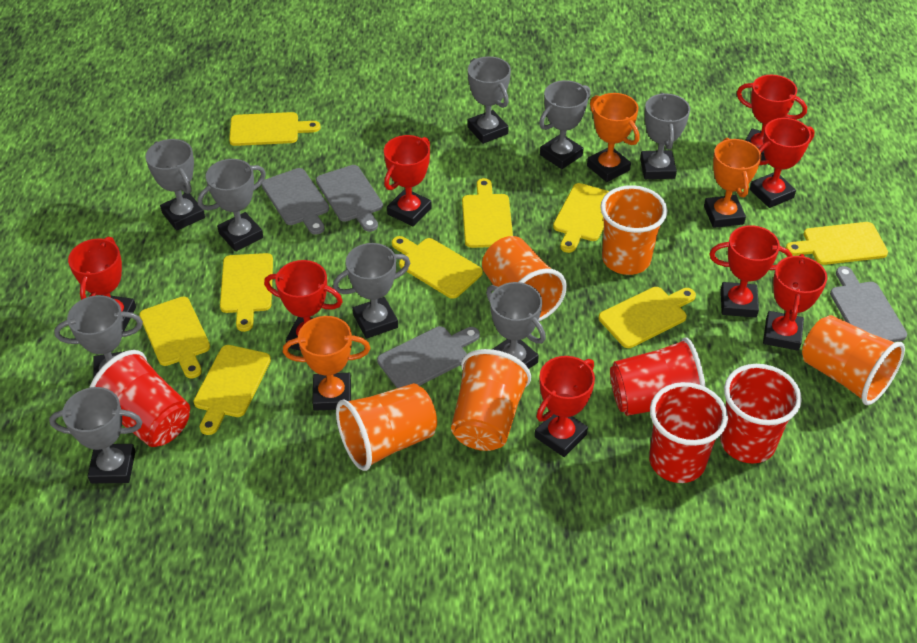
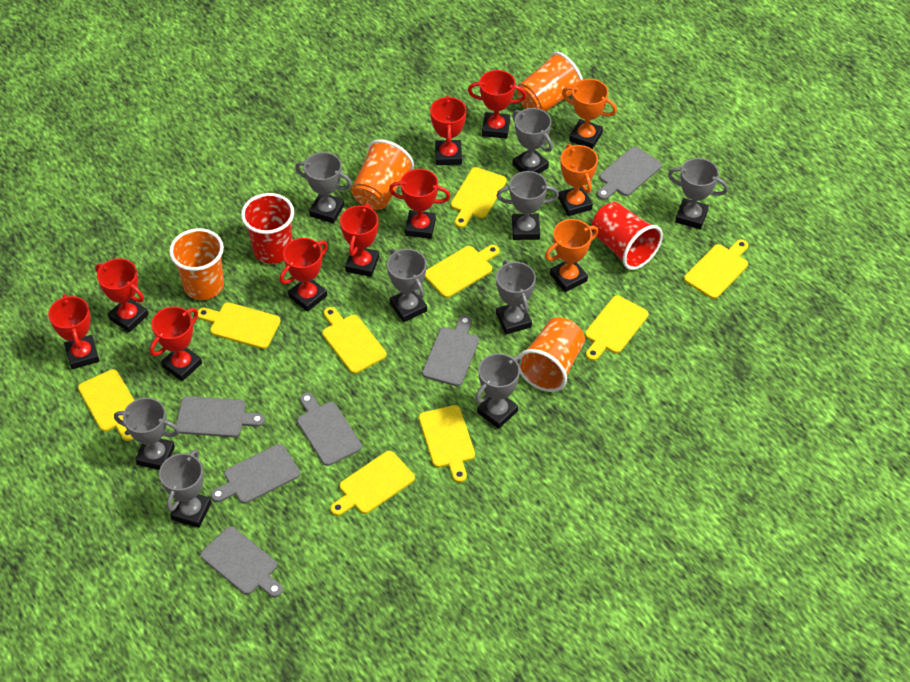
grey cutting board: 4 -> 6
orange cup: 5 -> 4
red cup: 4 -> 2

